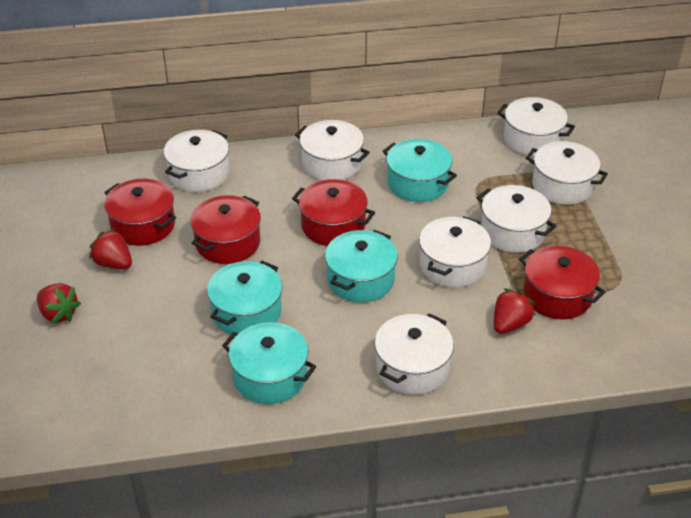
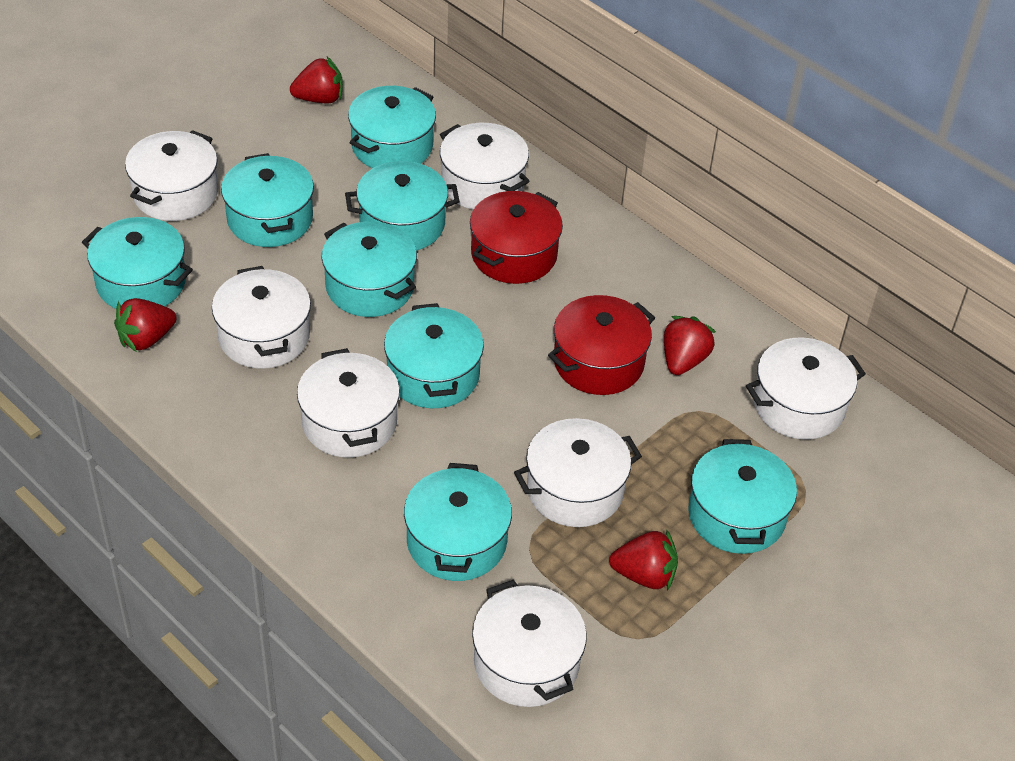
red pot: 4 -> 2
red strawberry: 3 -> 4
turquoise pot: 4 -> 8

